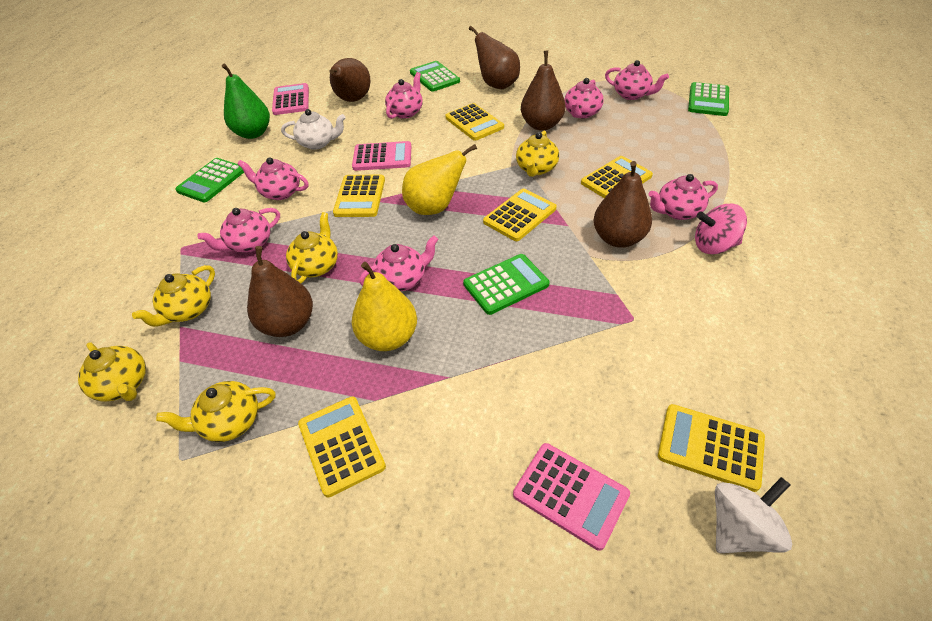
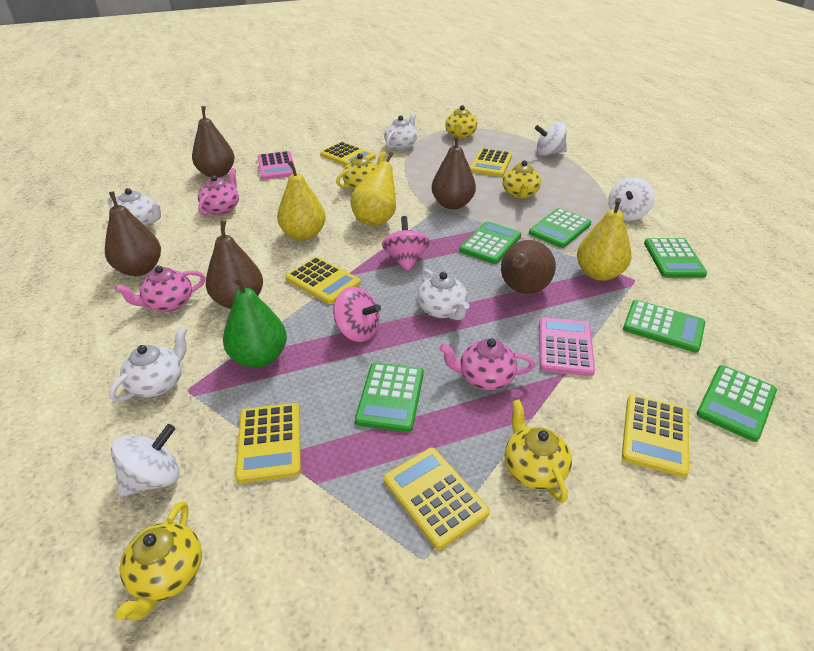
green calculator: 4 -> 6
pink calculator: 3 -> 2
pink spinning top: 1 -> 2
pink teapot: 7 -> 3
white spinning top: 1 -> 3
white teapot: 1 -> 4
yellow pear: 2 -> 3

